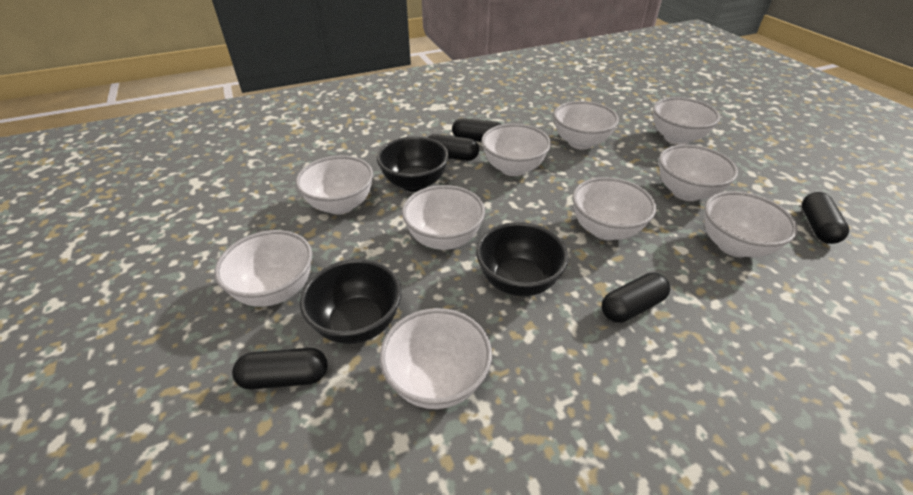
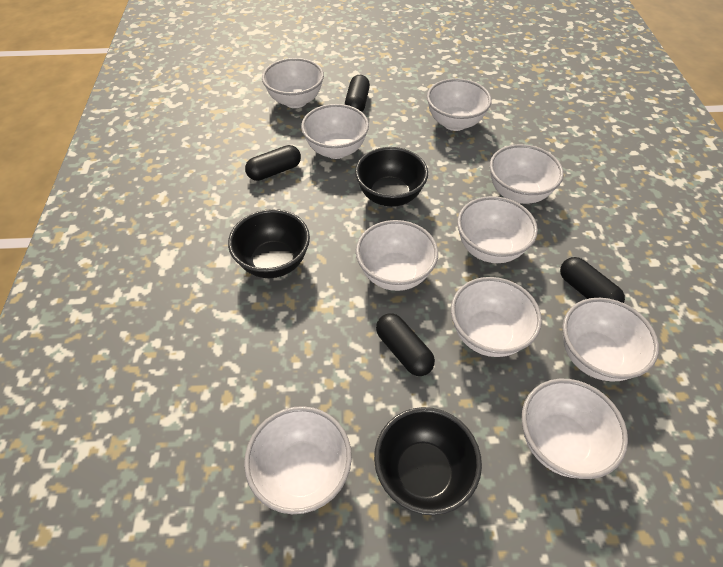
black capsule: 5 -> 4

